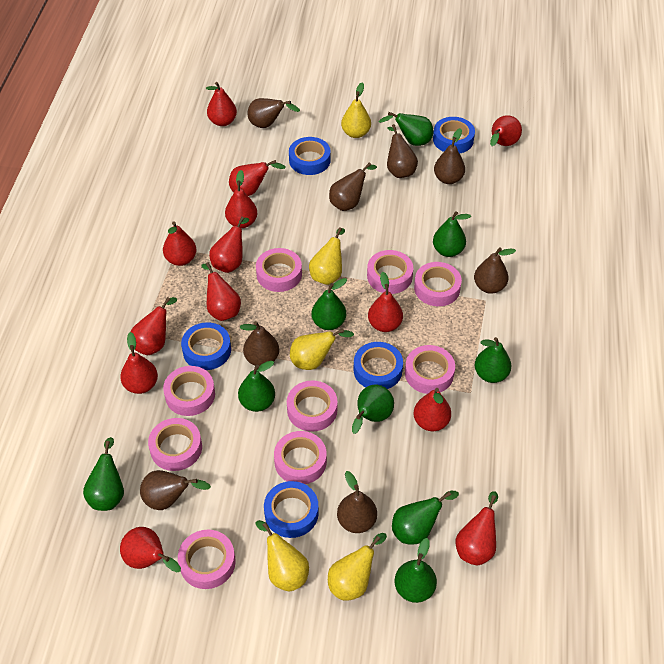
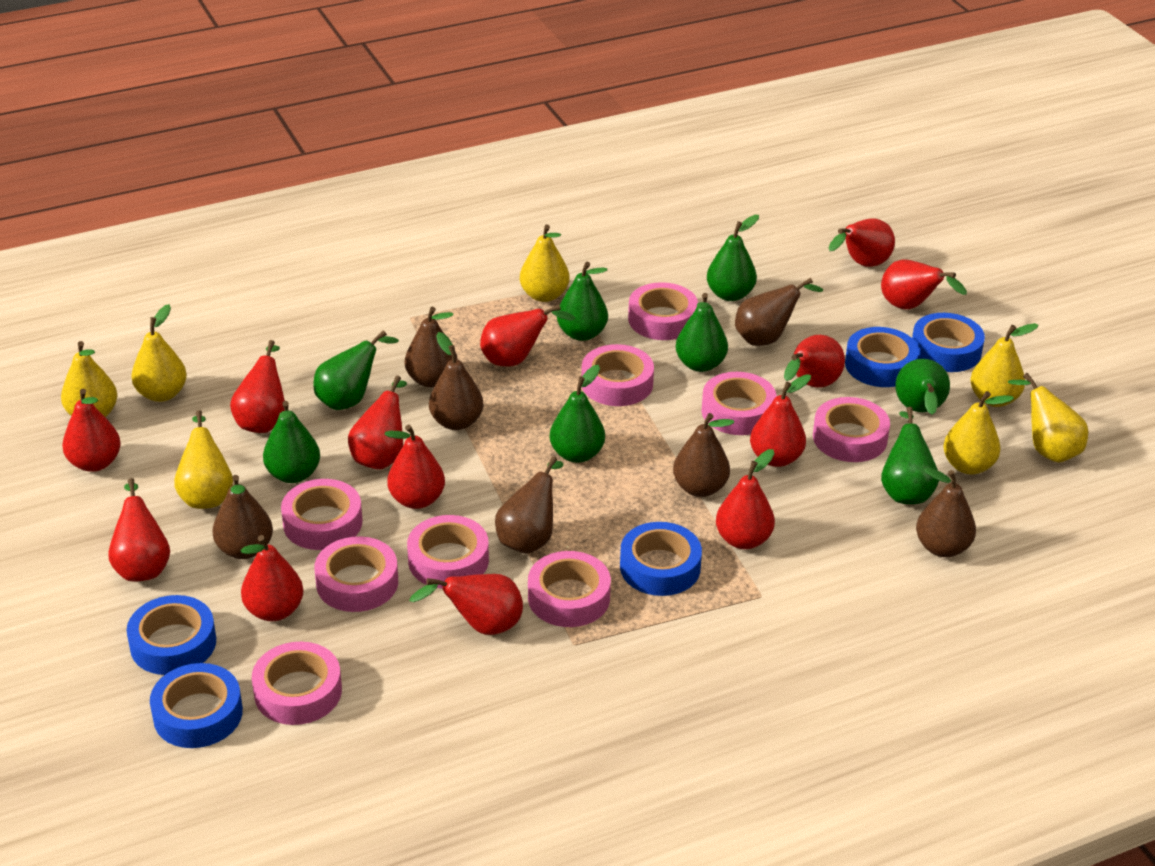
brown pear: 8 -> 7
green pear: 9 -> 8
yellow pear: 5 -> 7

